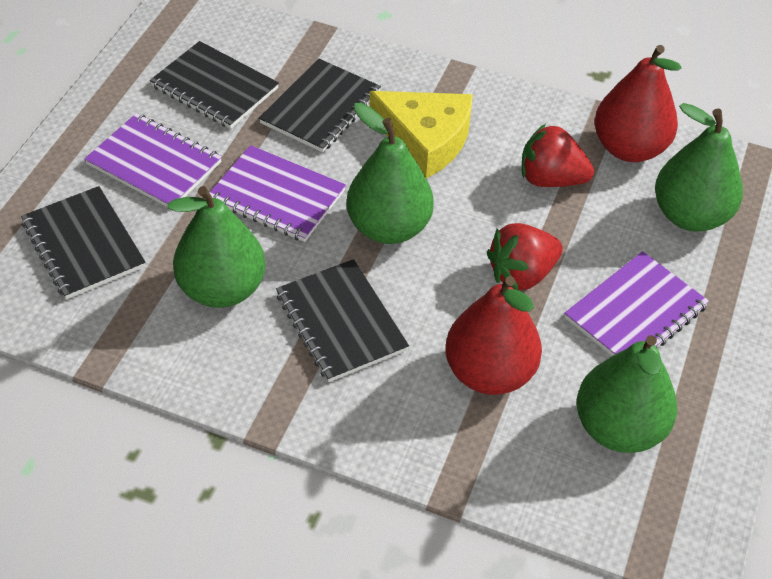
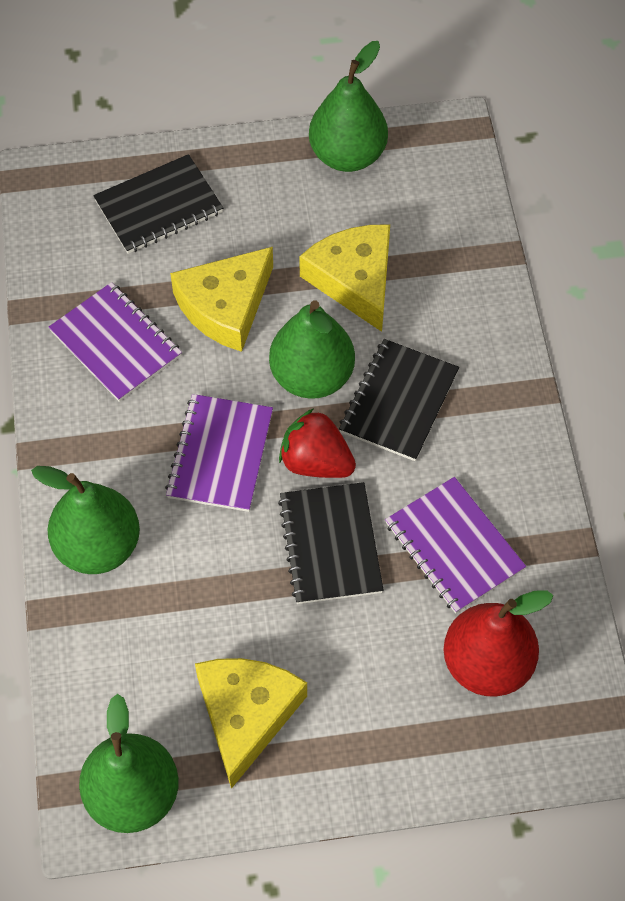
black notebook: 4 -> 3
red pear: 2 -> 1
red strawberry: 2 -> 1
yellow cheese: 1 -> 3

